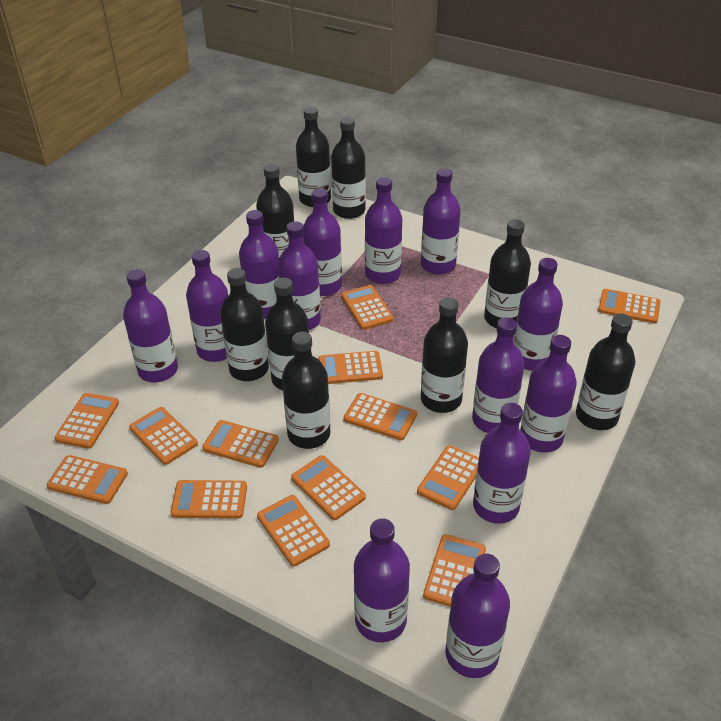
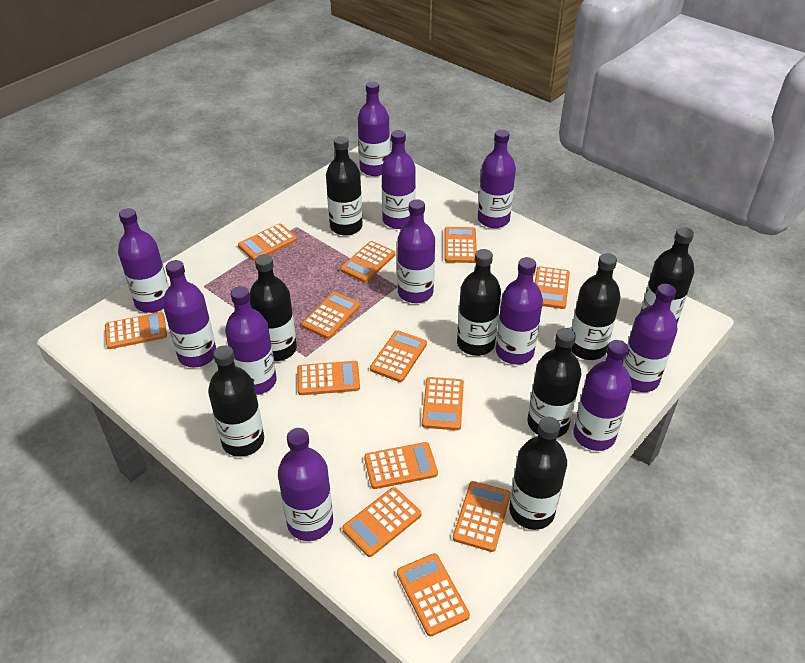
black bottle: 9 -> 8
purple bottle: 13 -> 11

